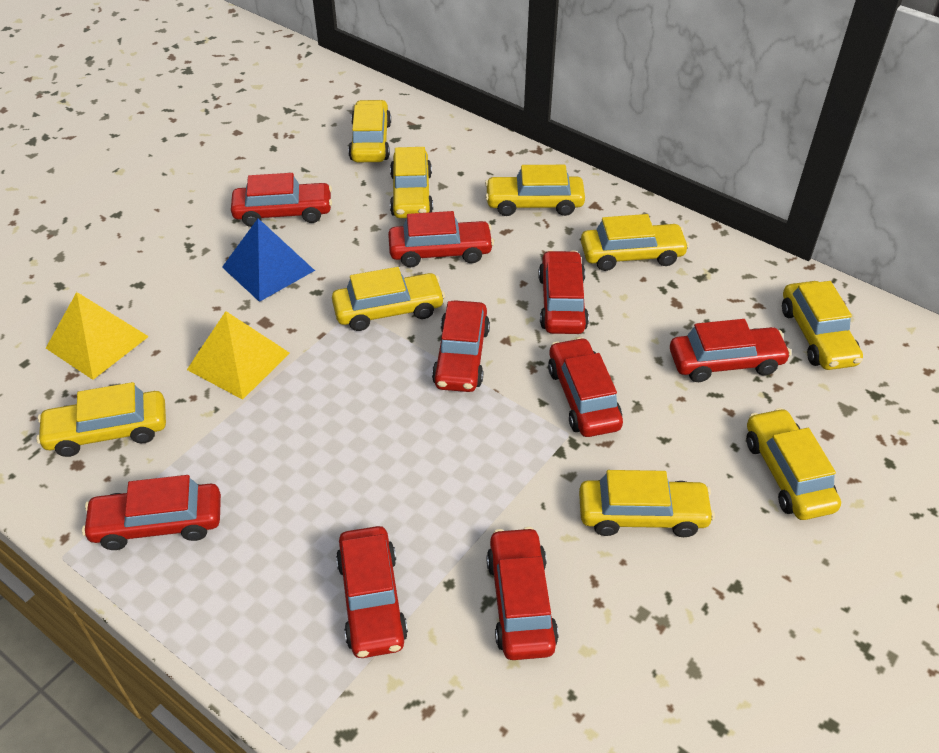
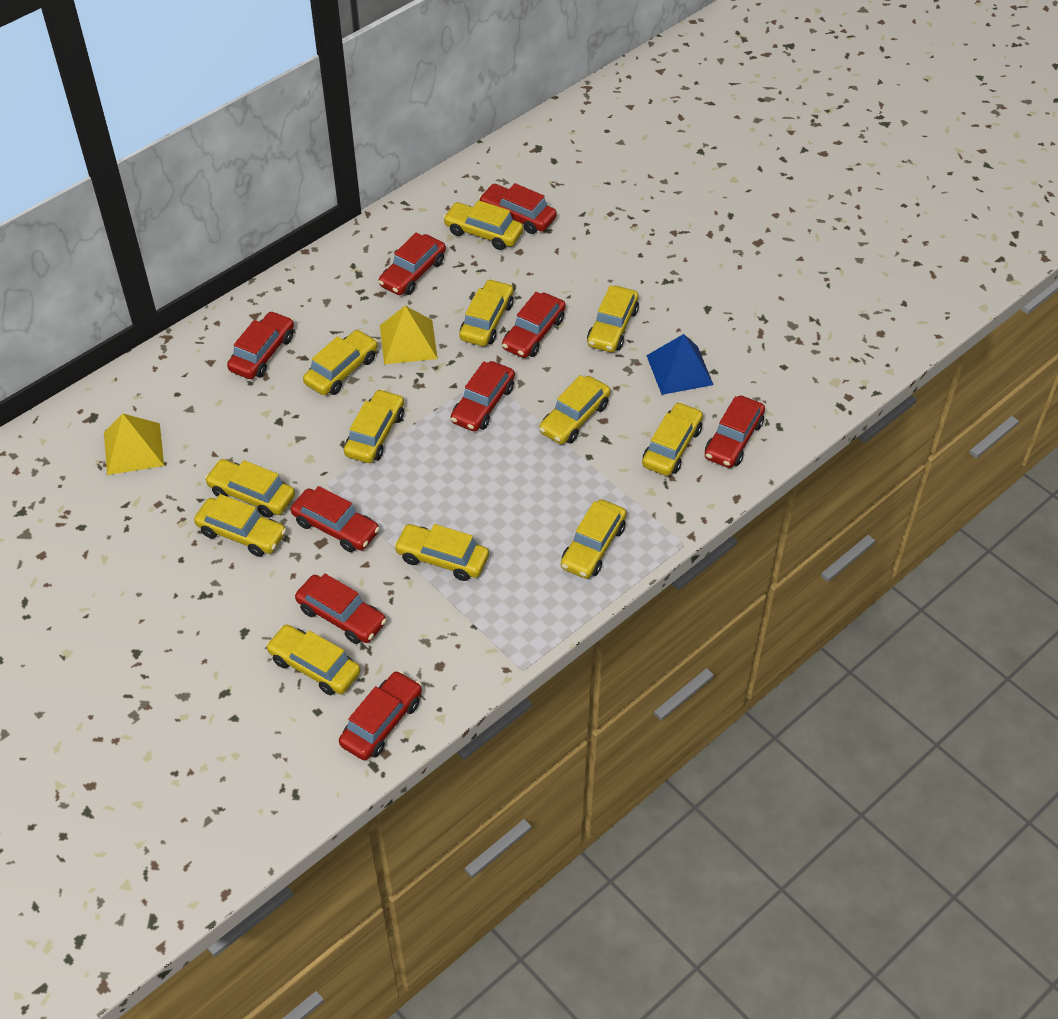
yellow car: 9 -> 12

